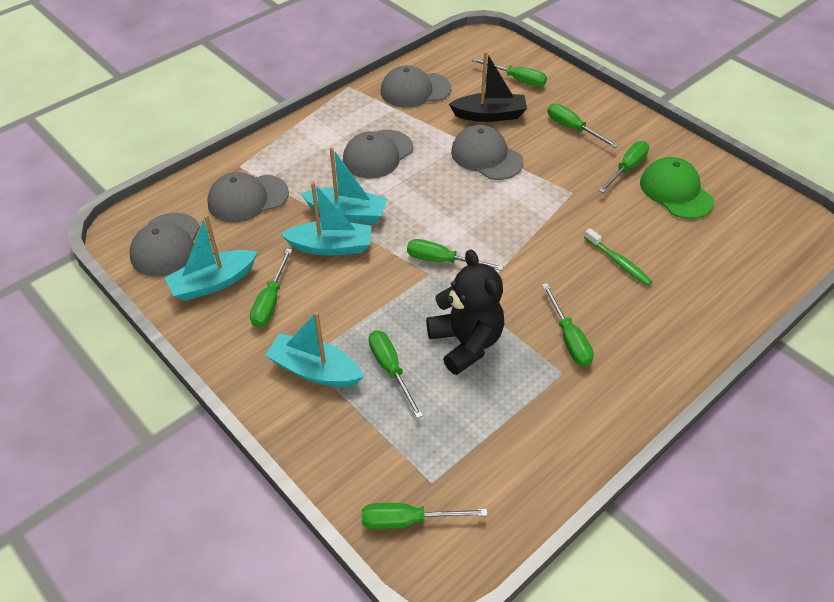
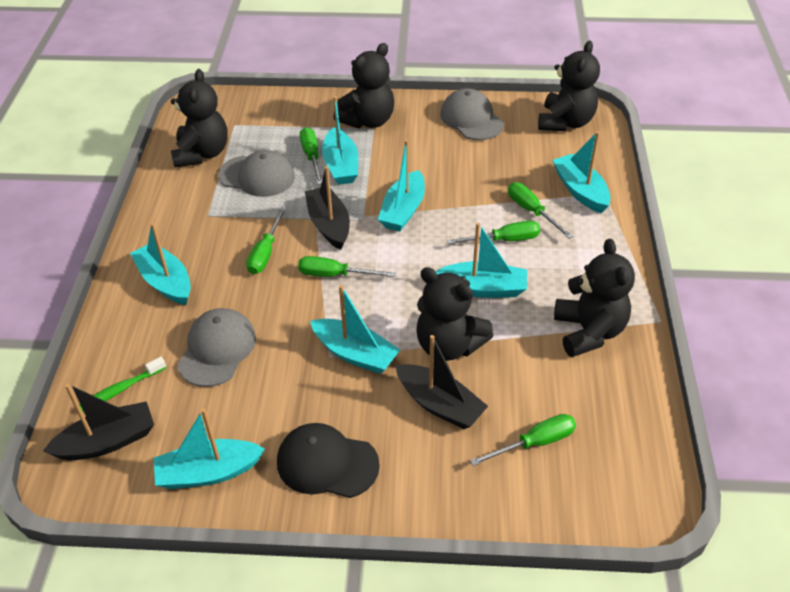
black boat: 1 -> 3
black cap: 0 -> 1
black teddy bear: 1 -> 5
green cap: 1 -> 0
green screwdriver: 8 -> 6
grey cap: 5 -> 3
turquoise boat: 4 -> 7

